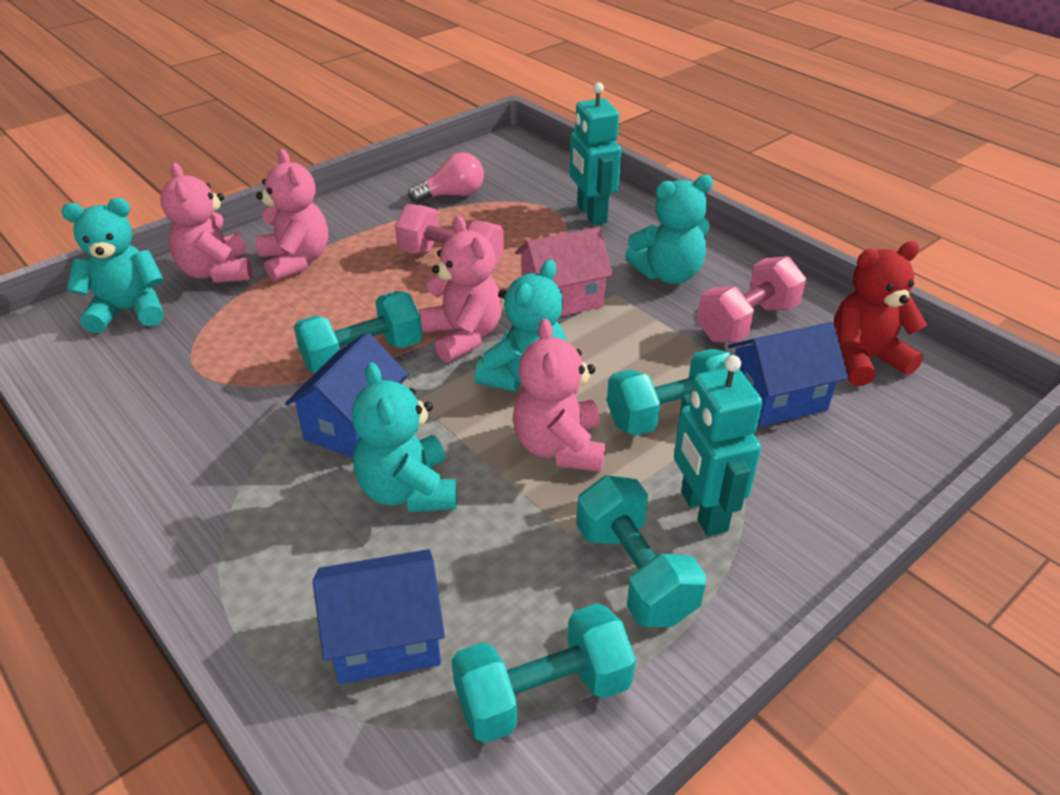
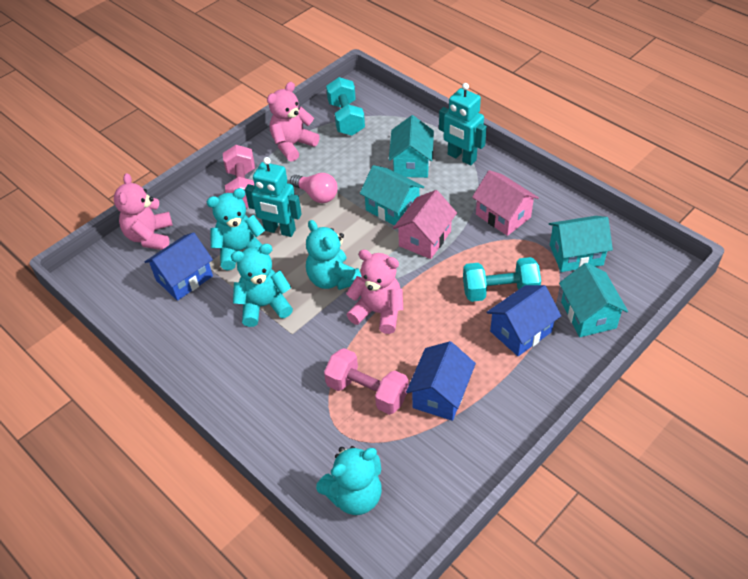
pink house: 1 -> 2
pink teddy bear: 4 -> 3
red teddy bear: 1 -> 0
turquoise dumbbell: 4 -> 2
turquoise house: 0 -> 4

